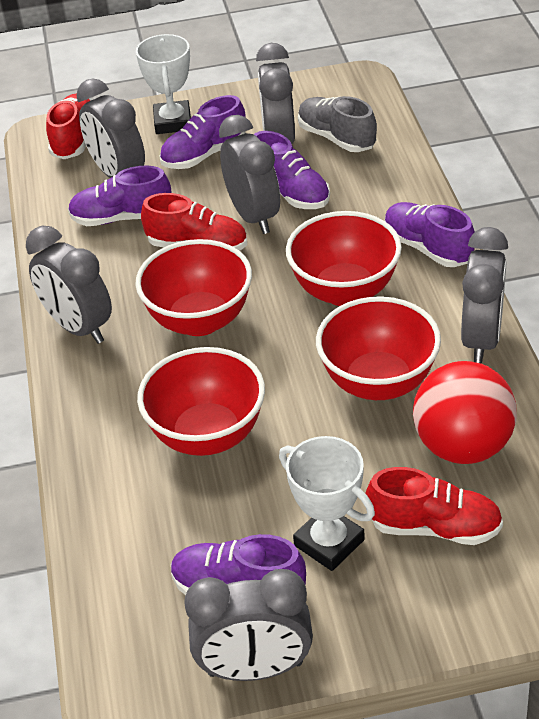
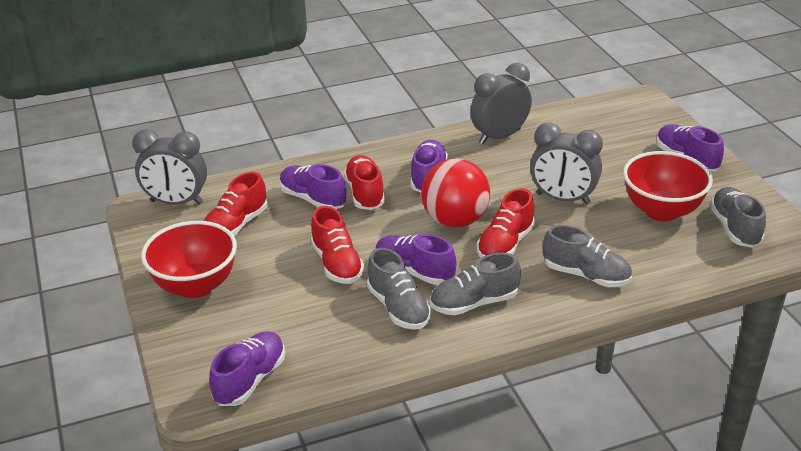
grey clock: 6 -> 3
grey shoe: 1 -> 4
red bowl: 4 -> 2
red shoe: 3 -> 4
white trophy: 2 -> 0

